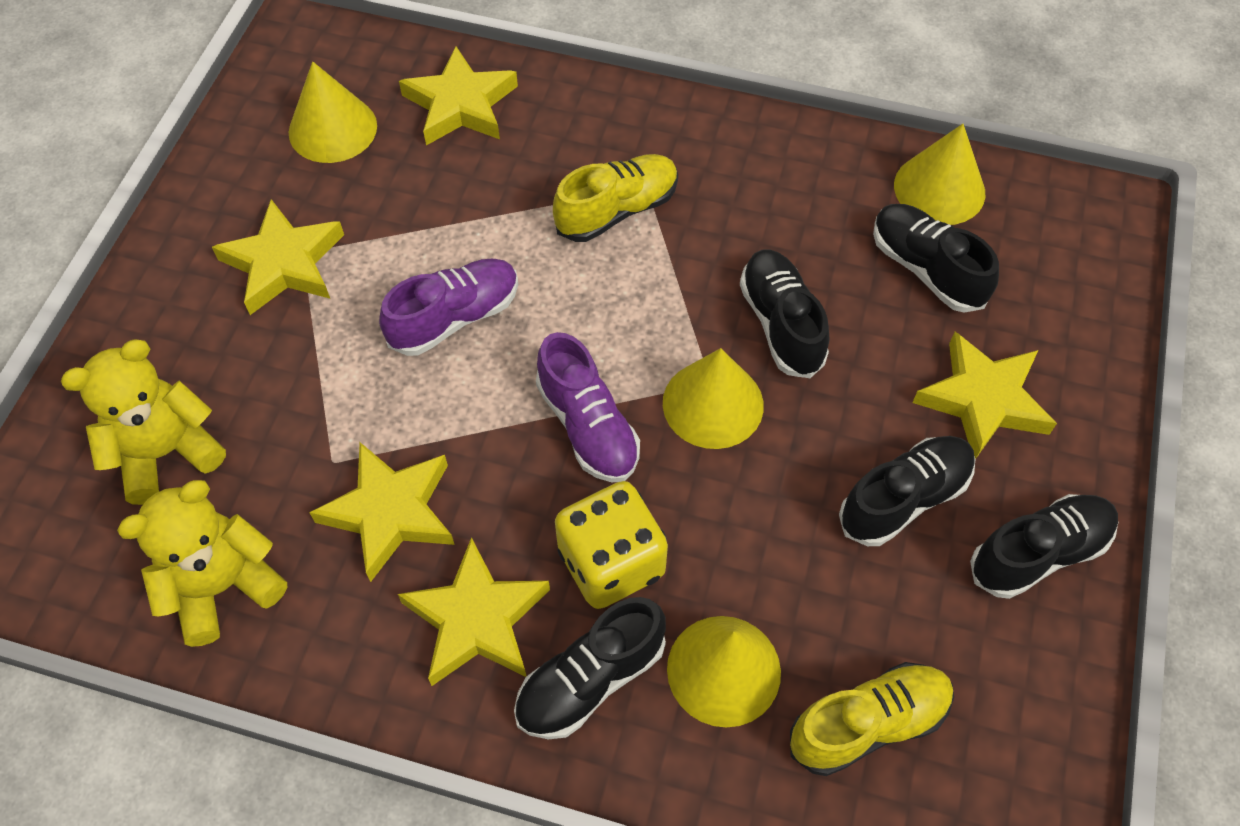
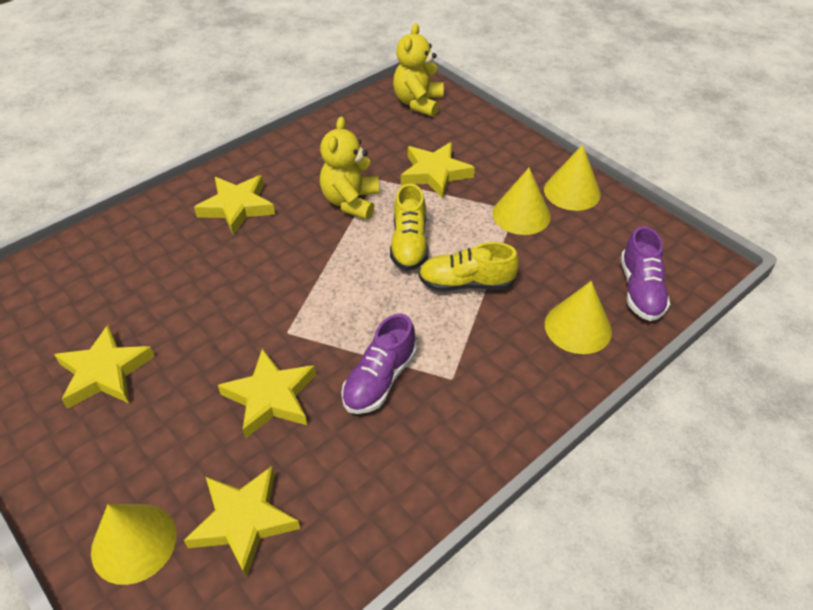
black shoe: 5 -> 0
yellow dice: 1 -> 0

